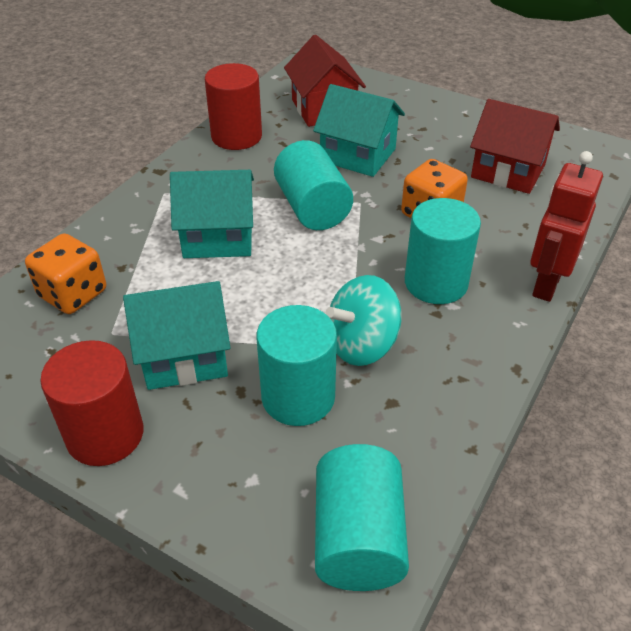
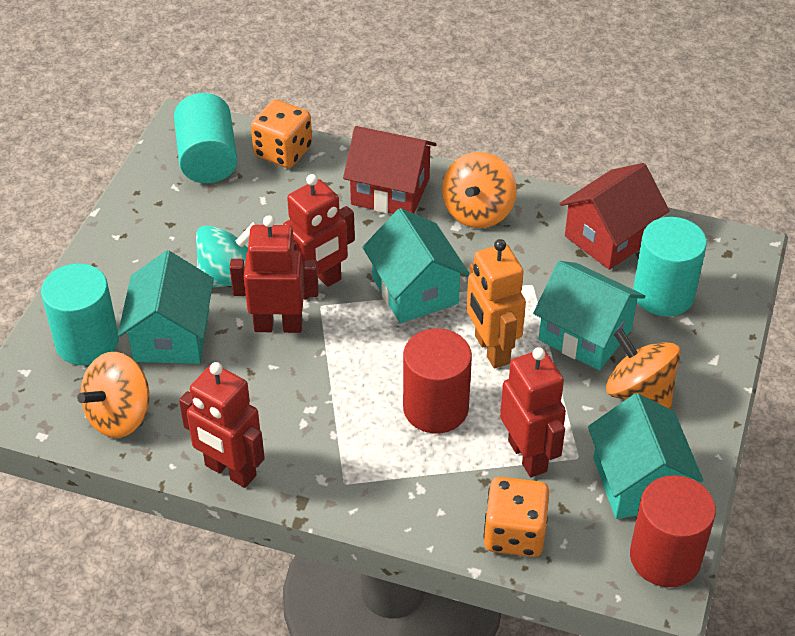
orange robot: 0 -> 1
orange spinning top: 0 -> 3
red robot: 1 -> 4
turquoise cylinder: 4 -> 3
turquoise house: 3 -> 4

